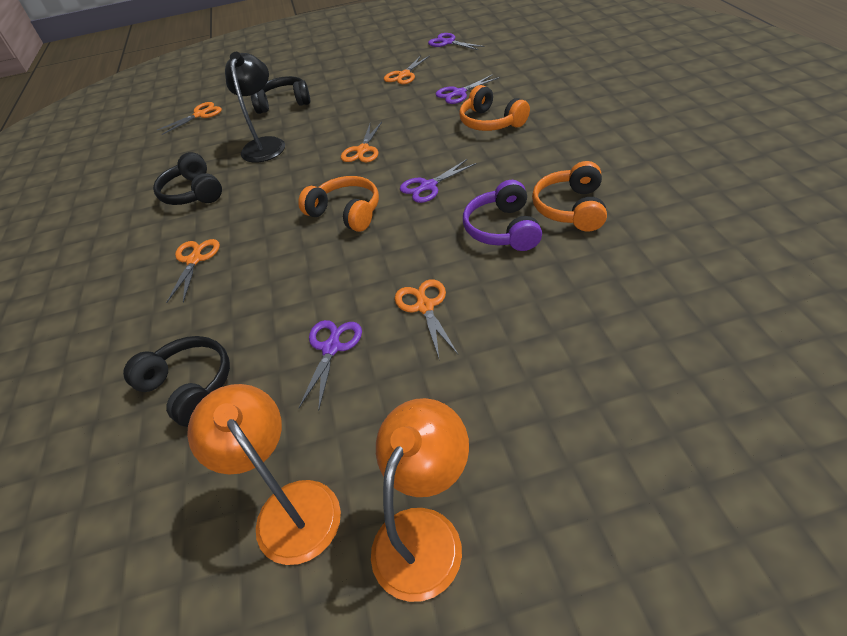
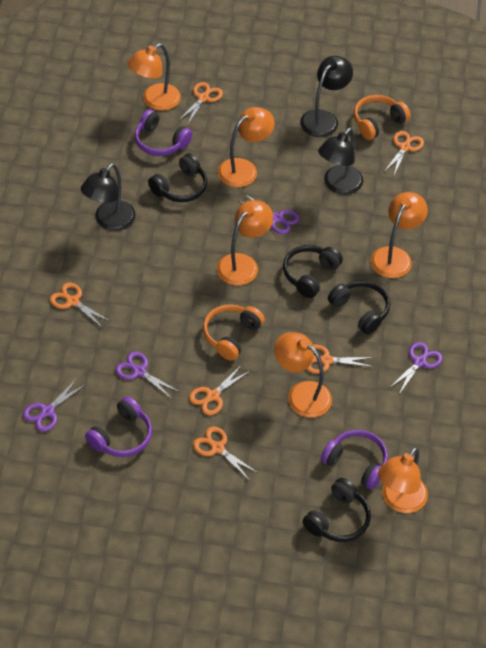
black headphones: 3 -> 4
black lamp: 1 -> 3
orange headphones: 3 -> 2
orange lamp: 2 -> 6
orange scissors: 5 -> 6
purple headphones: 1 -> 3

